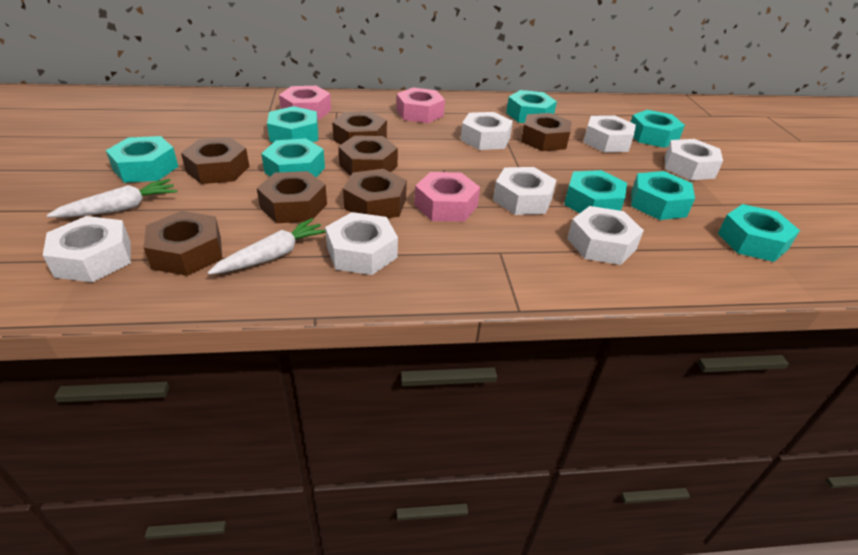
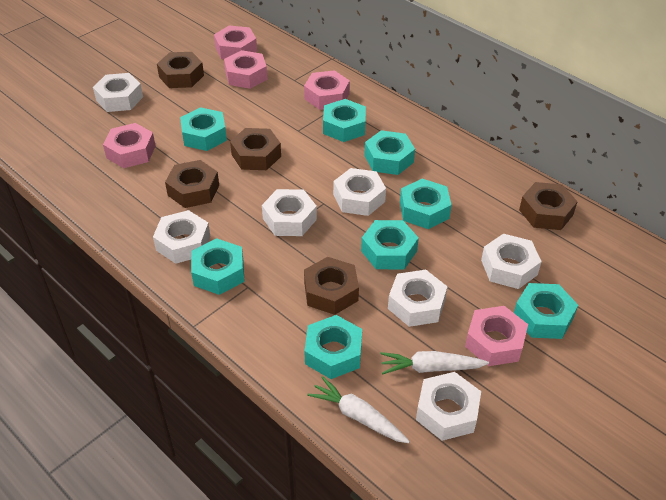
brown nut: 7 -> 5
pink nut: 3 -> 5

